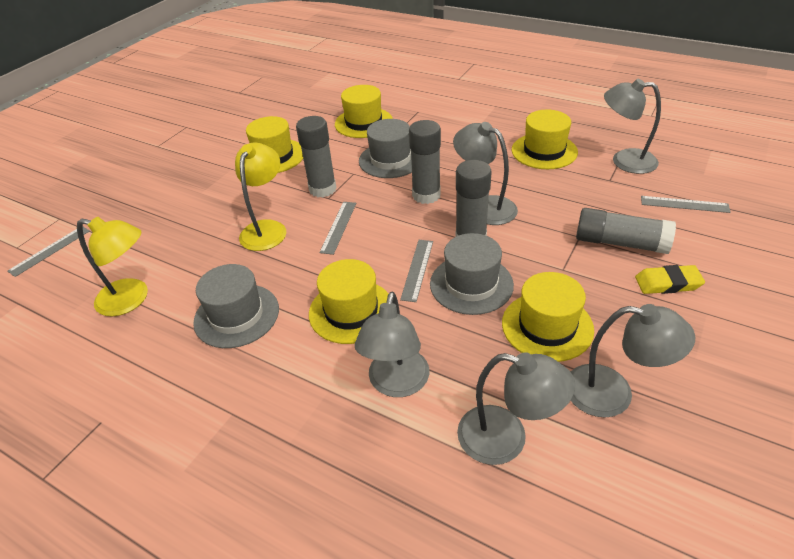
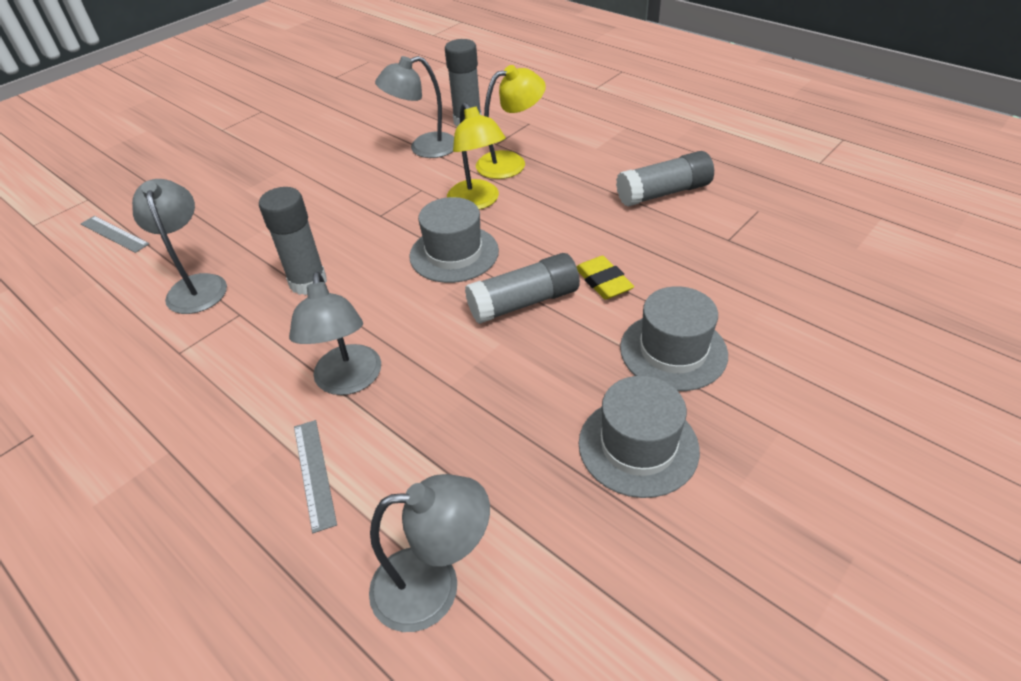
grey lamp: 5 -> 4
grey ruler: 4 -> 2
yellow hat: 5 -> 0

